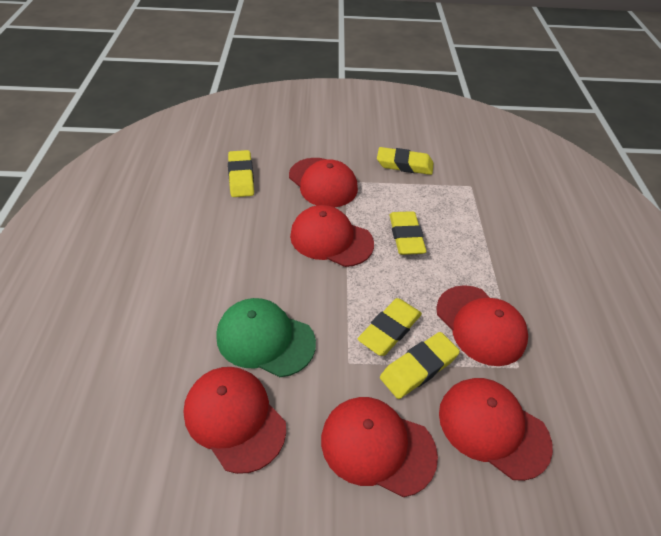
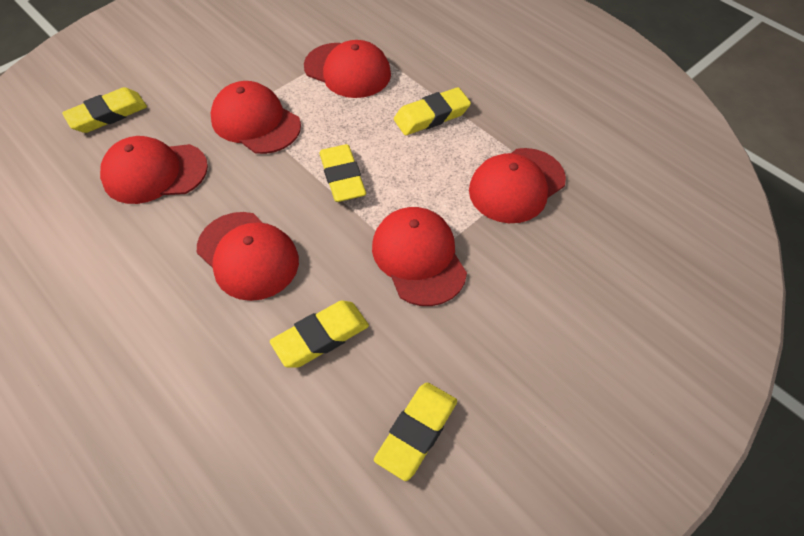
green cap: 1 -> 0

